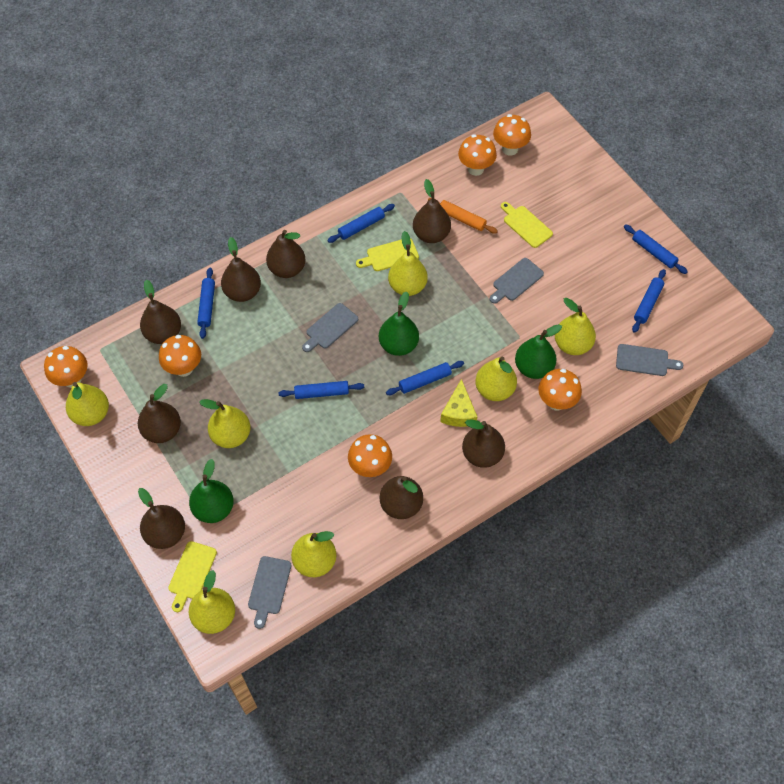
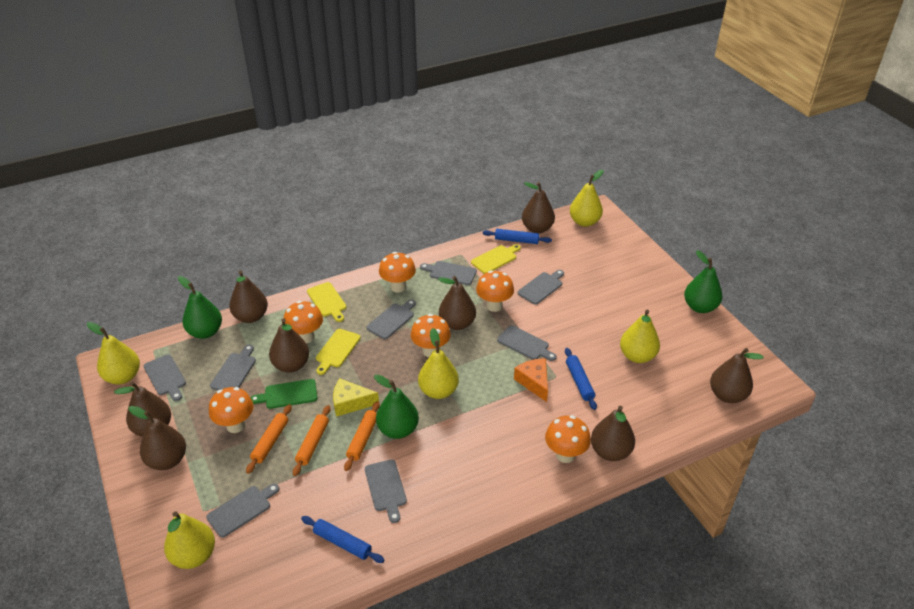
blue rolling pin: 6 -> 3
green cutting board: 0 -> 1
grey cutting board: 4 -> 8
orange cheese: 0 -> 1
orange rolling pin: 1 -> 3
yellow pear: 7 -> 5

